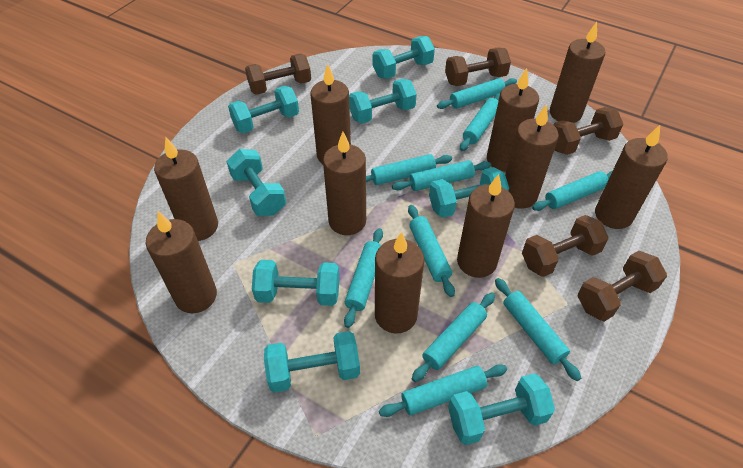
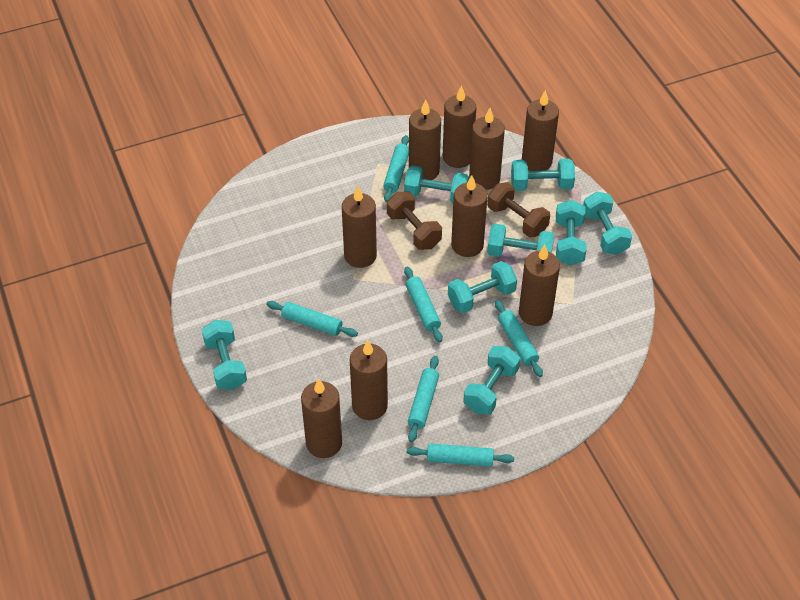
brown candle: 10 -> 9
brown dumbbell: 5 -> 2
turquoise rolling pin: 10 -> 6

